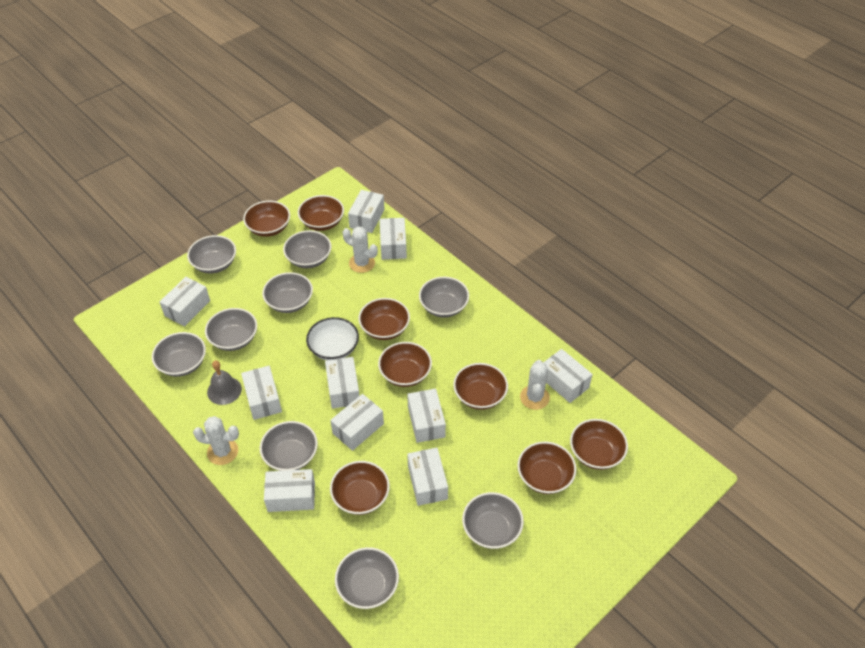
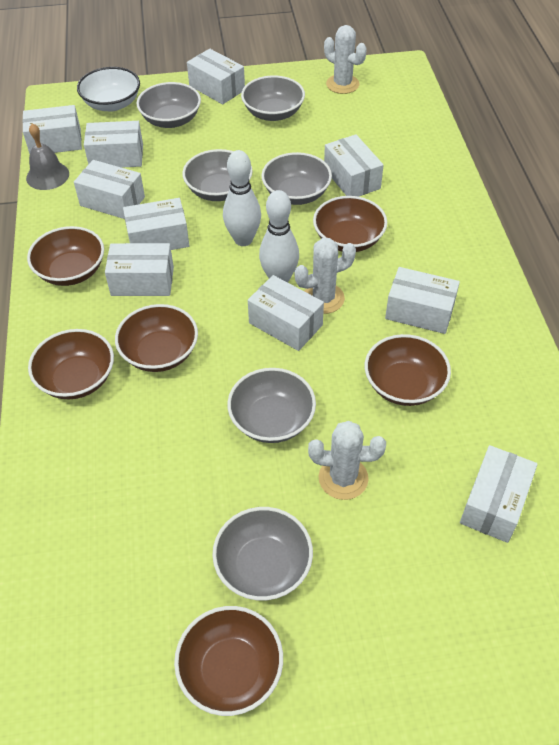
brown bowl: 8 -> 6
grey bowl: 9 -> 6
white bowling pin: 0 -> 2

